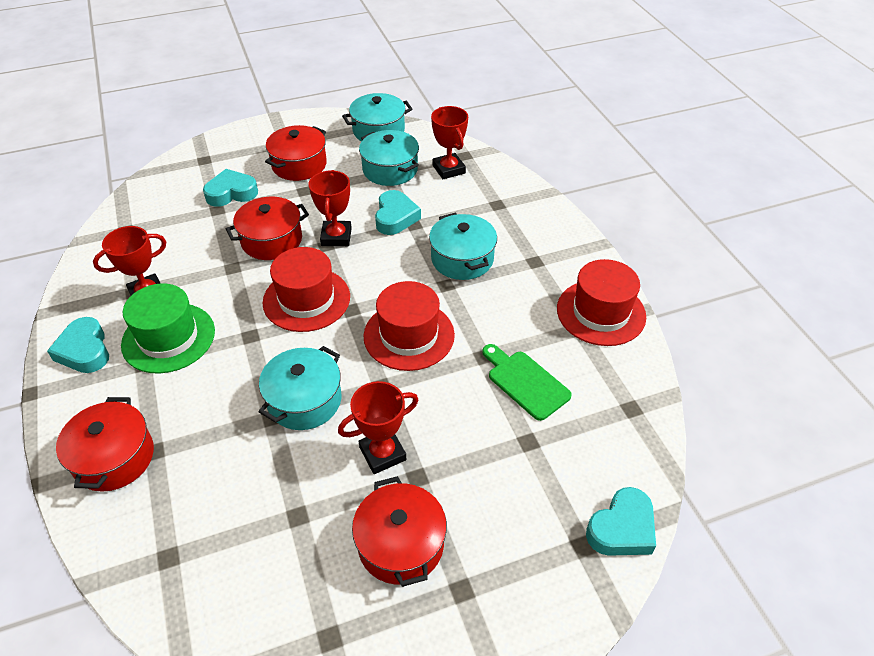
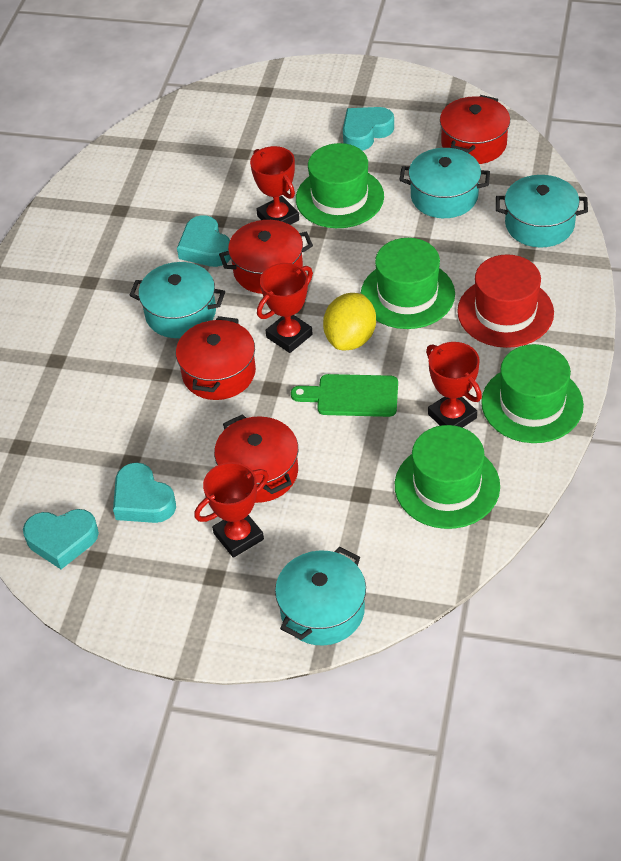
green hat: 1 -> 4
red hat: 3 -> 1
yellow lemon: 0 -> 1

